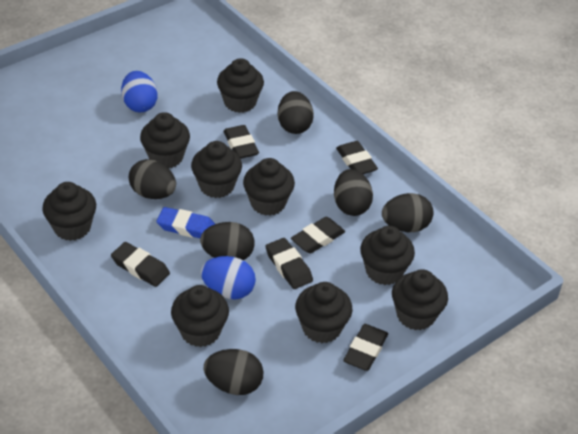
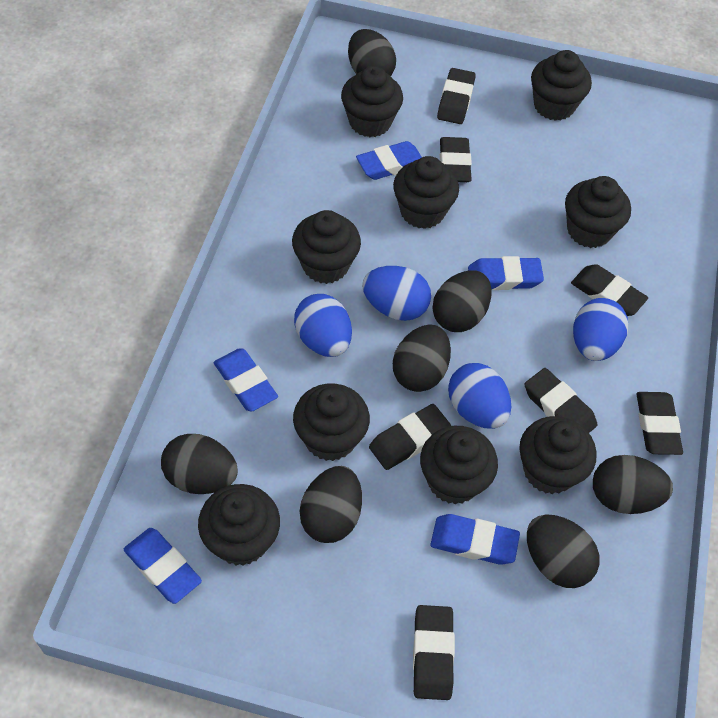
black egg: 6 -> 7
black eraser: 6 -> 7
blue egg: 2 -> 4
blue eraser: 1 -> 5

